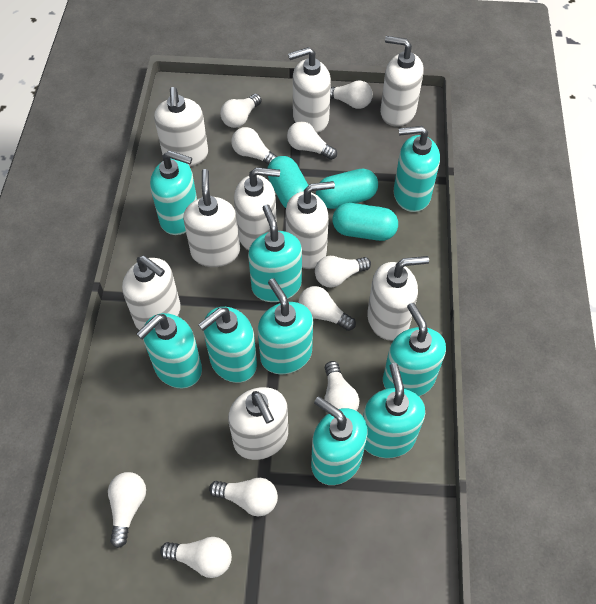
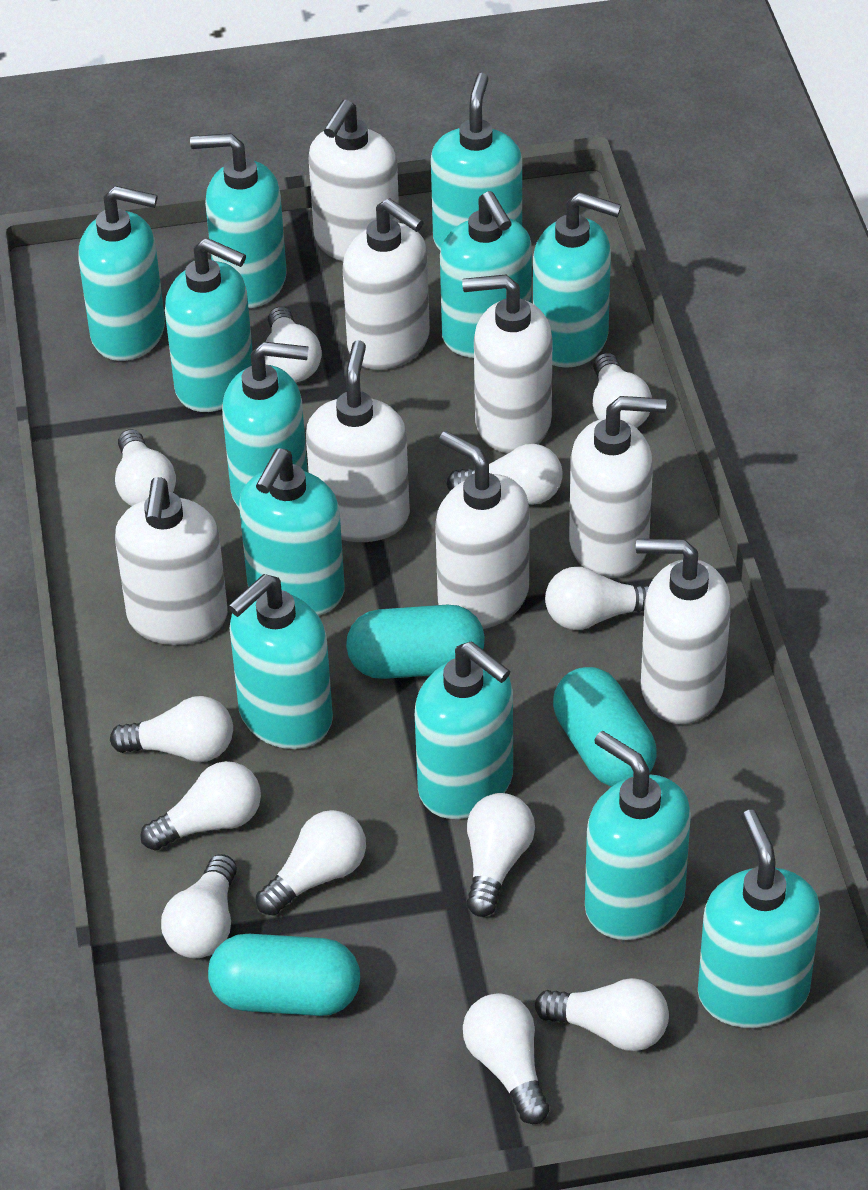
turquoise soap dispenser: 9 -> 12
white light bulb: 10 -> 12
white soap dispenser: 9 -> 8

